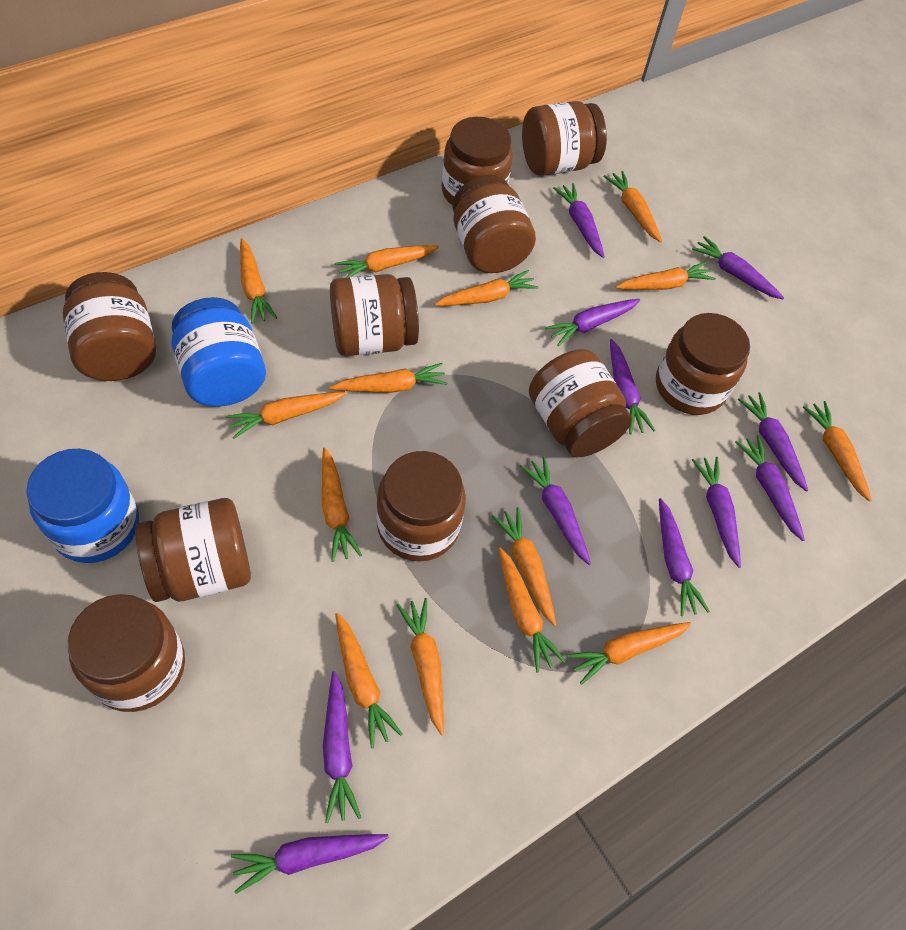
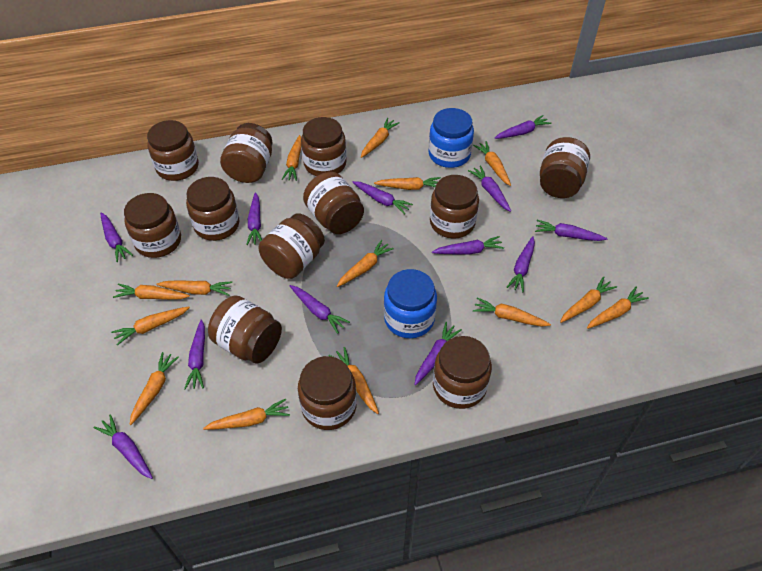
brown jar: 10 -> 12
purple carrot: 11 -> 12

